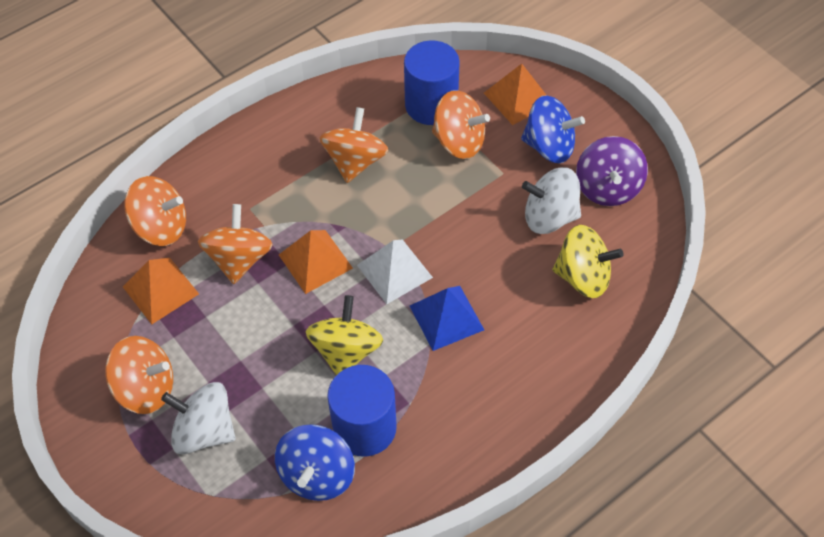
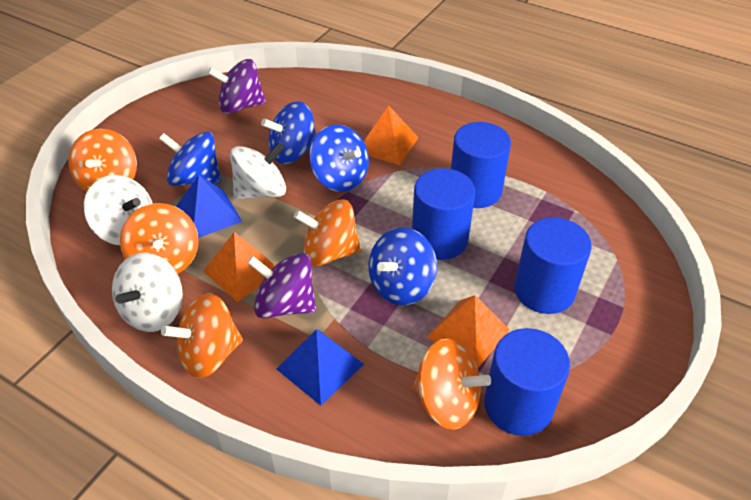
blue cylinder: 2 -> 4
blue pyramid: 1 -> 2
blue spinning top: 2 -> 4
purple spinning top: 1 -> 2
white pyramid: 1 -> 0
white spinning top: 2 -> 3
yellow spinning top: 2 -> 0

